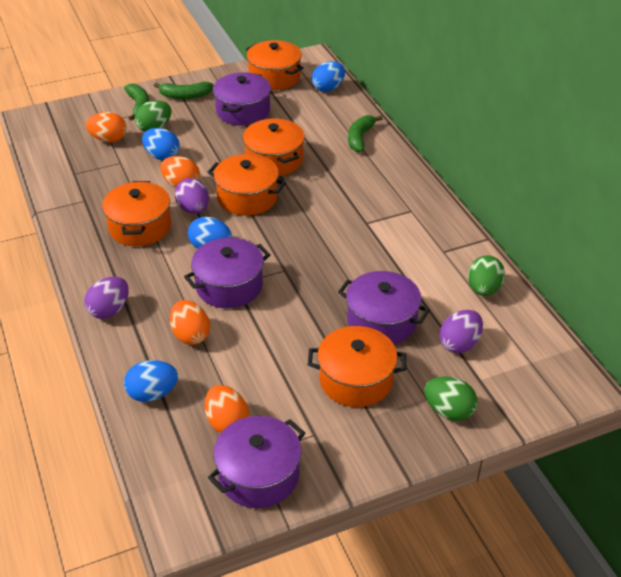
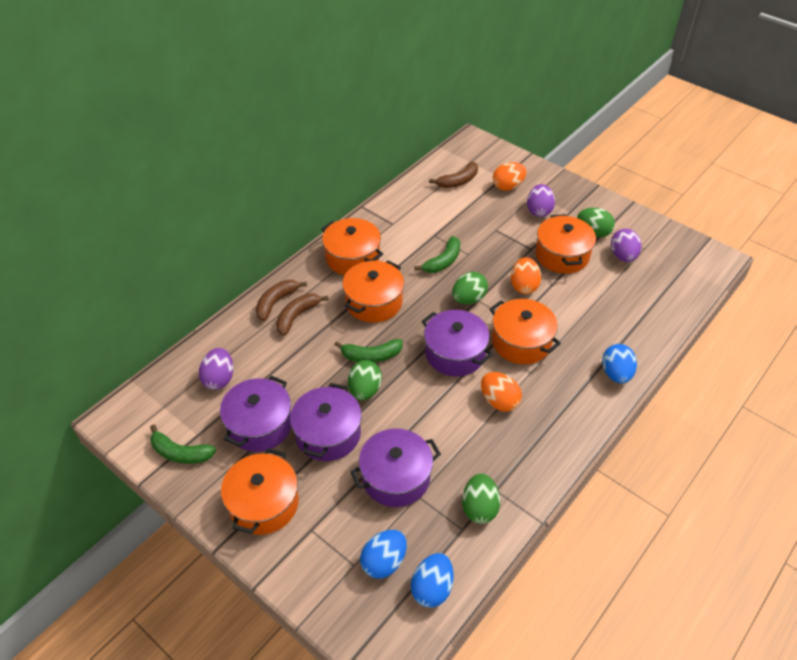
blue egg: 4 -> 3
brown banana: 0 -> 3
green egg: 3 -> 4
orange egg: 4 -> 3

